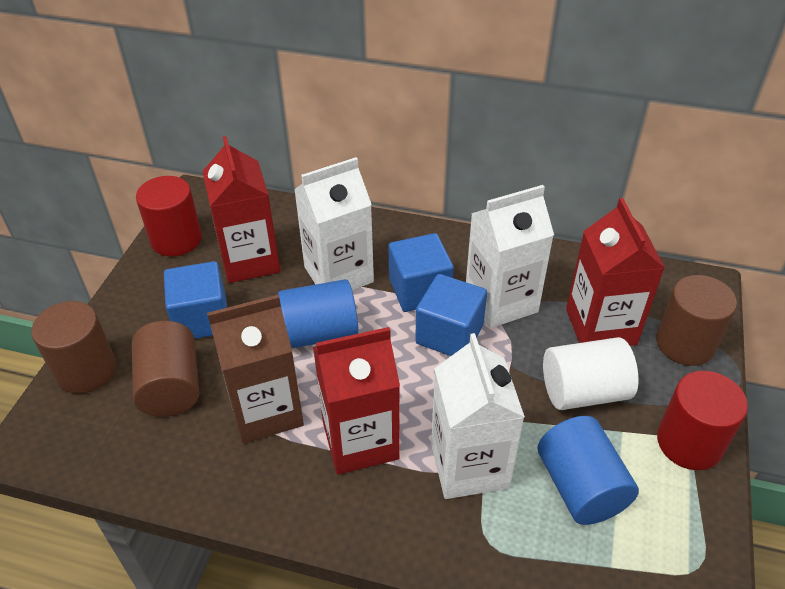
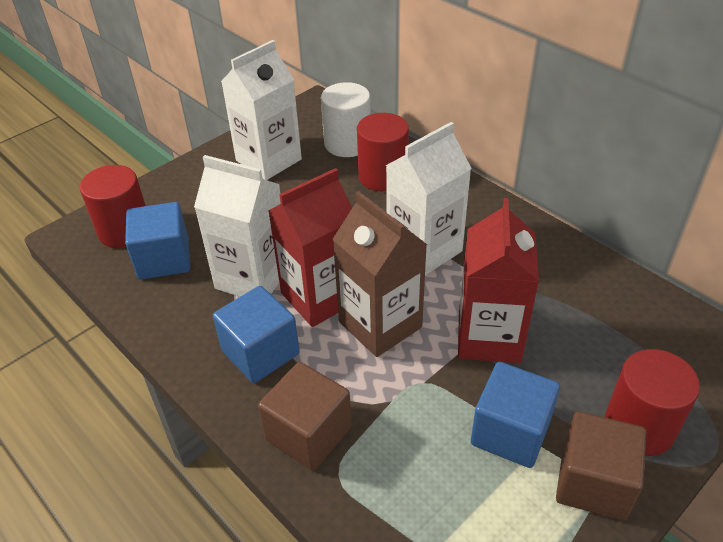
blue cylinder: 2 -> 0
brown cube: 0 -> 2
brown cylinder: 3 -> 0
red carton: 3 -> 2
red cylinder: 2 -> 3

